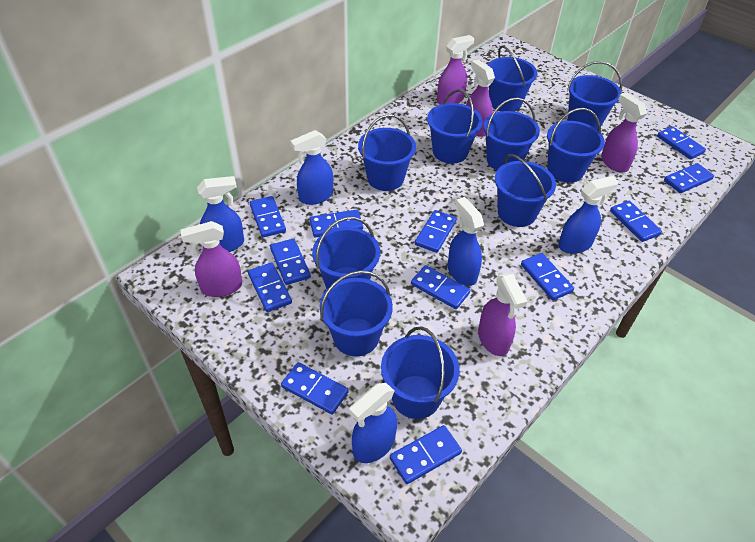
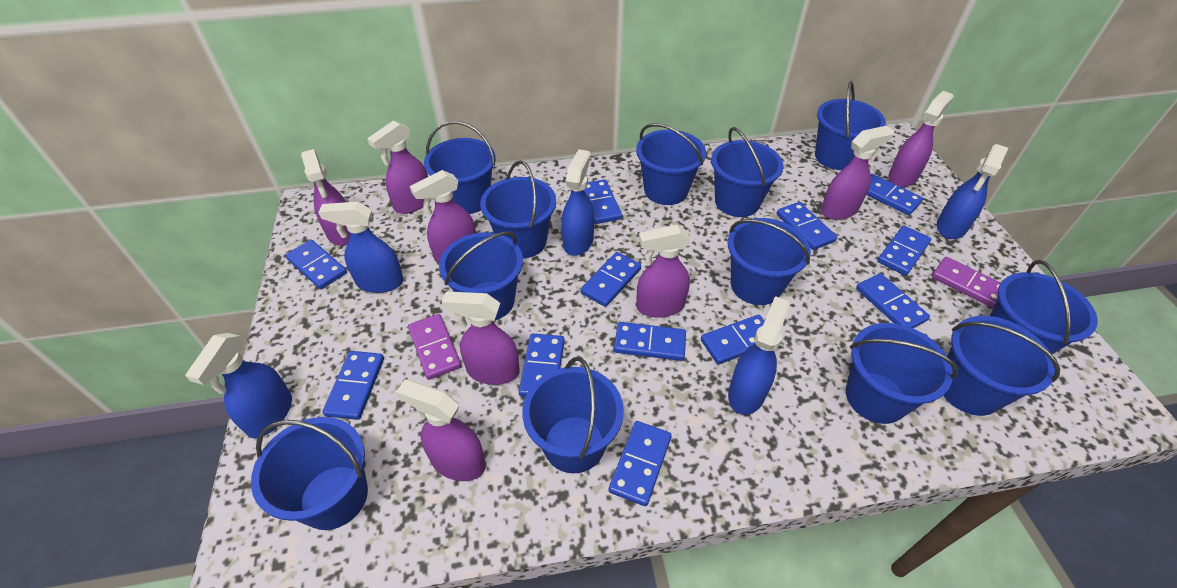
blue bucket: 10 -> 12
purple domino: 0 -> 2
purple spray bottle: 5 -> 8

